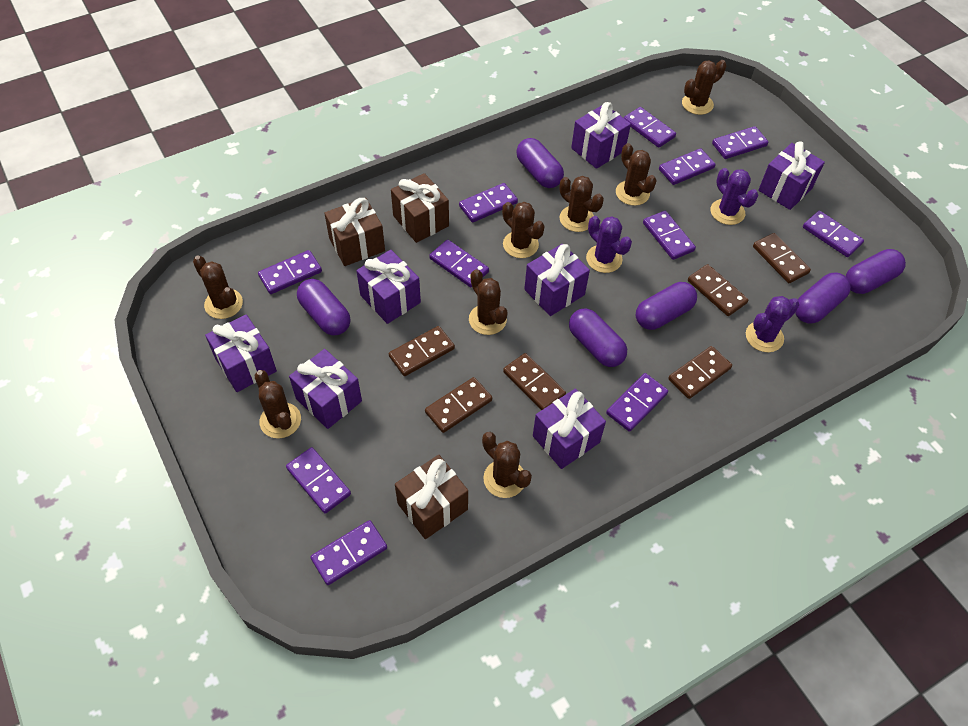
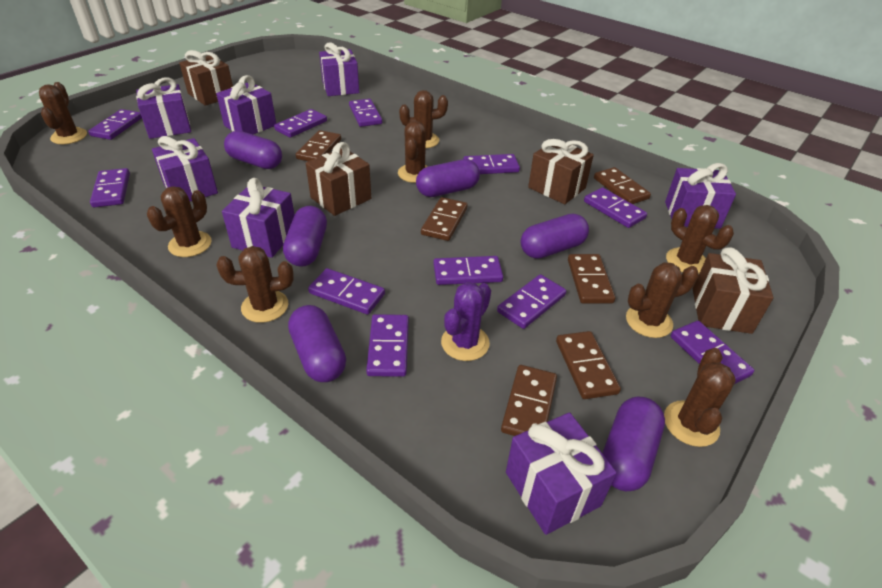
brown gift: 3 -> 4
purple cactus: 3 -> 1

